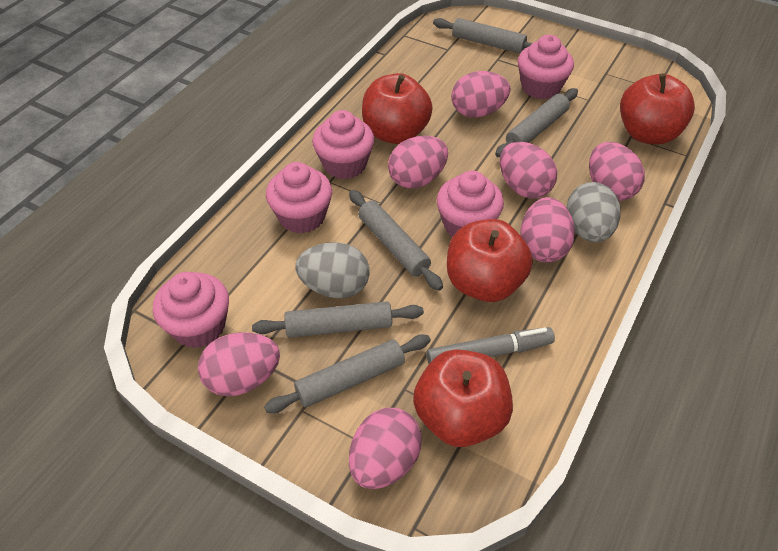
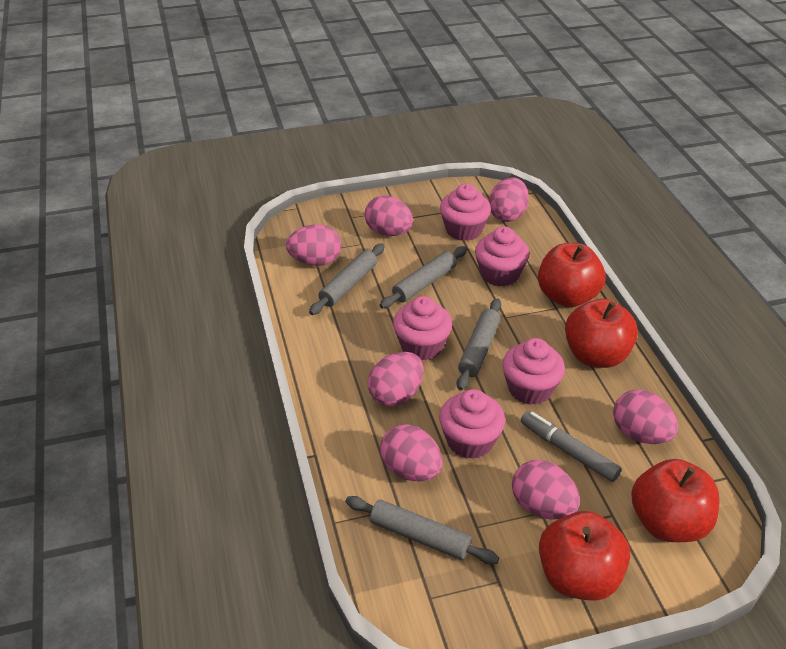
grey egg: 2 -> 0
grey rolling pin: 5 -> 4

